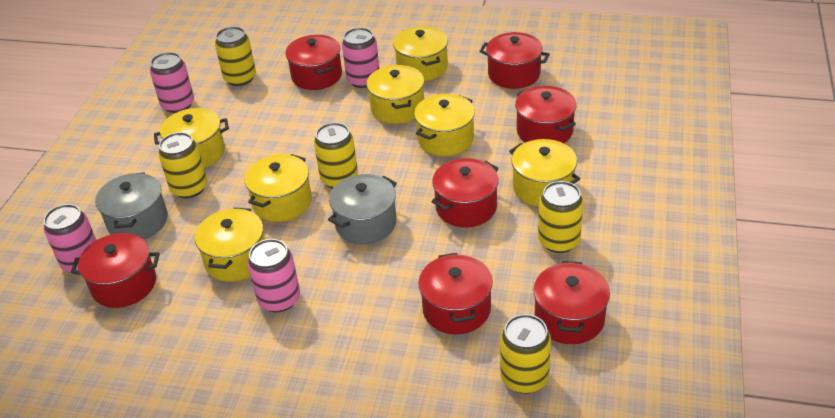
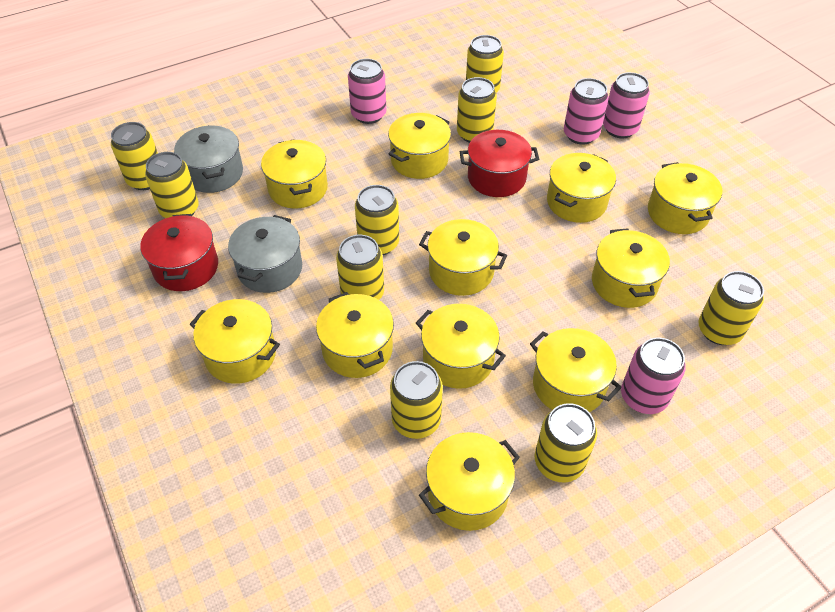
red pot: 7 -> 2
yellow can: 5 -> 9
yellow pot: 7 -> 11

